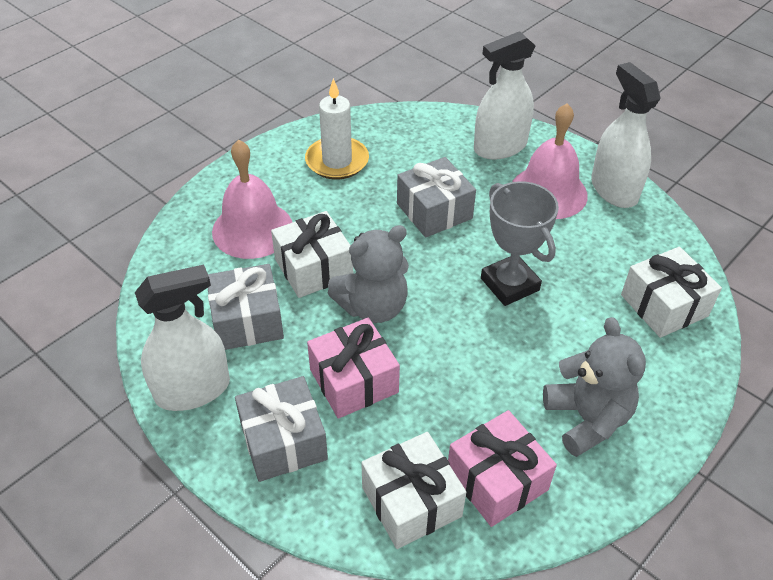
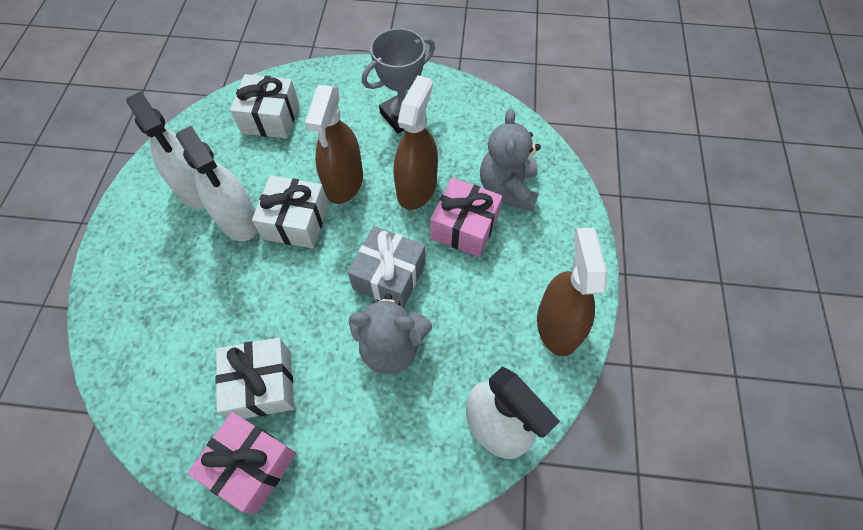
brown spray bottle: 0 -> 3
grey gift: 3 -> 1
pink bell: 2 -> 0
white candle: 1 -> 0

